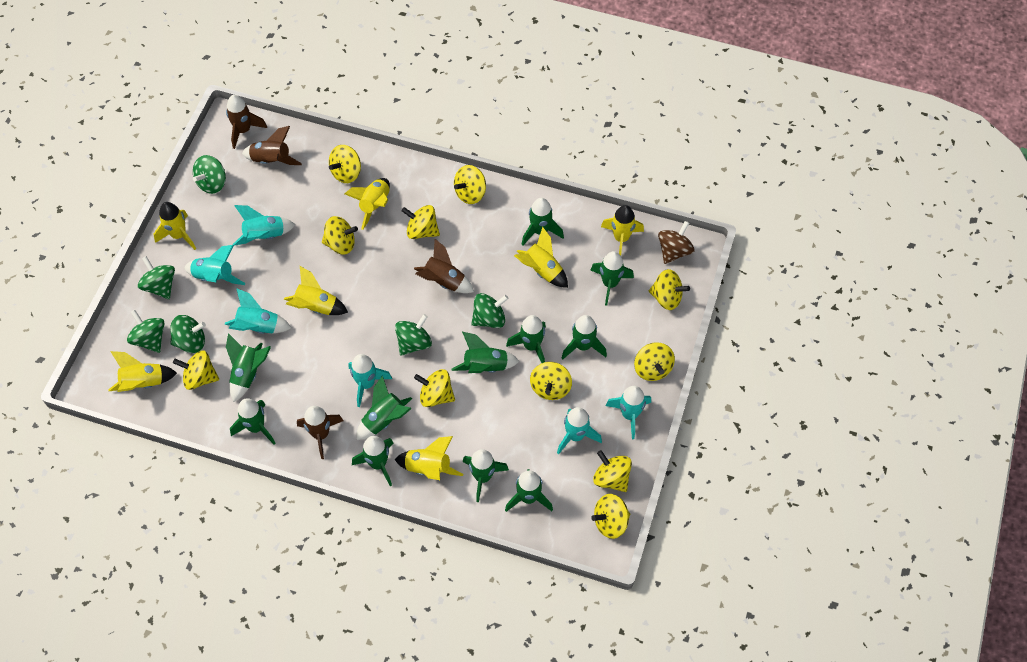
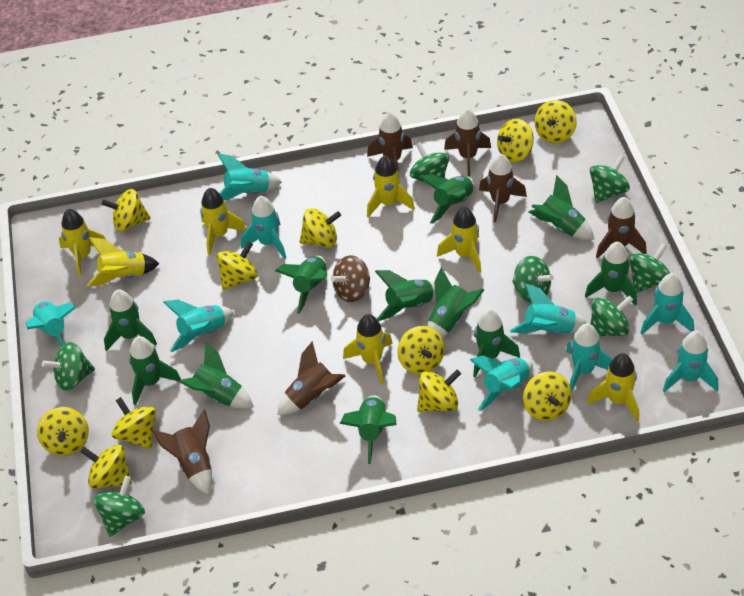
brown rocket: 4 -> 6
green spinning top: 6 -> 7
turquoise rocket: 6 -> 9

